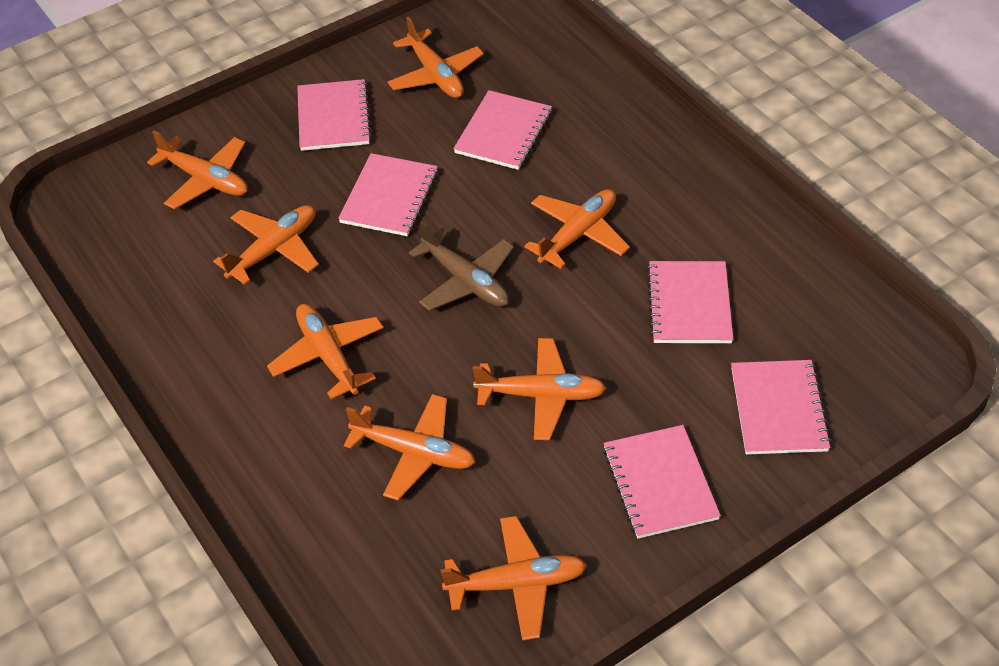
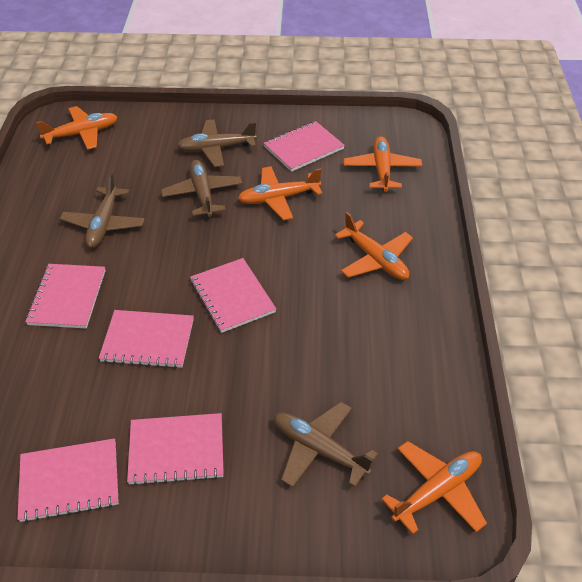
brown plane: 1 -> 4
orange plane: 8 -> 5

